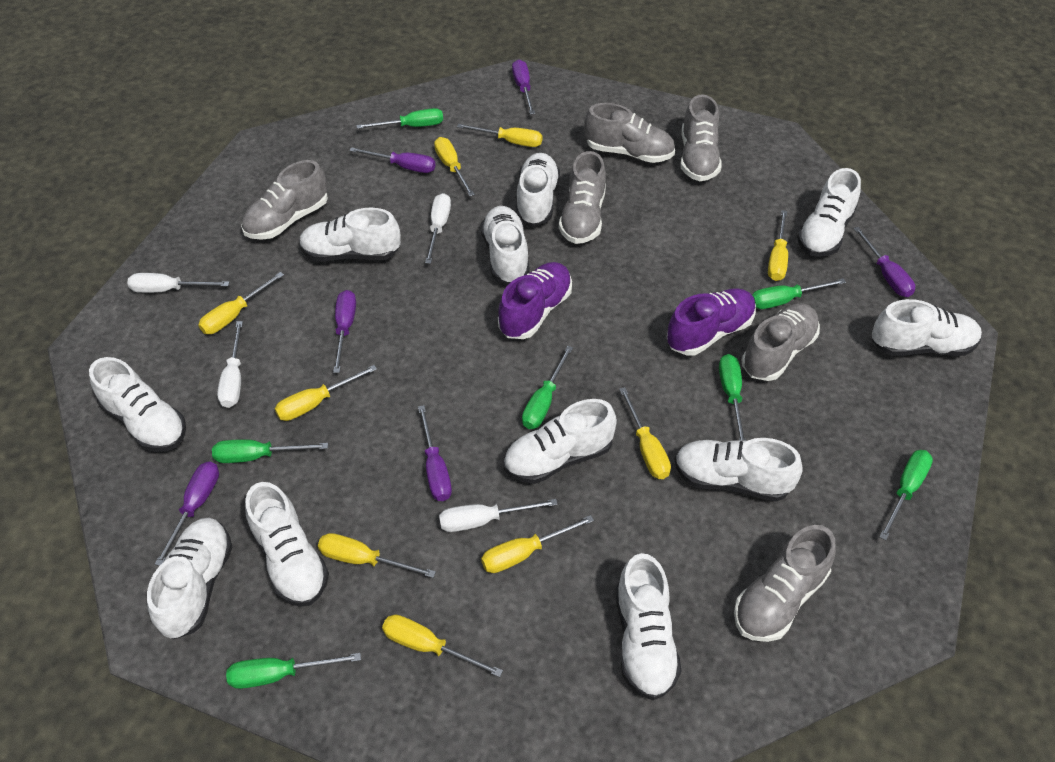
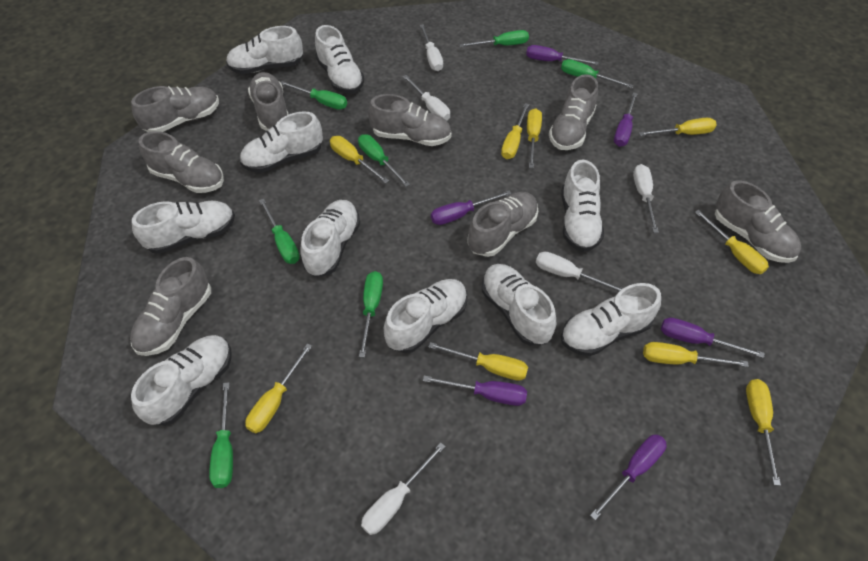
grey shoe: 6 -> 8
purple shoe: 2 -> 0
white screwdriver: 4 -> 5
white shoe: 11 -> 10

